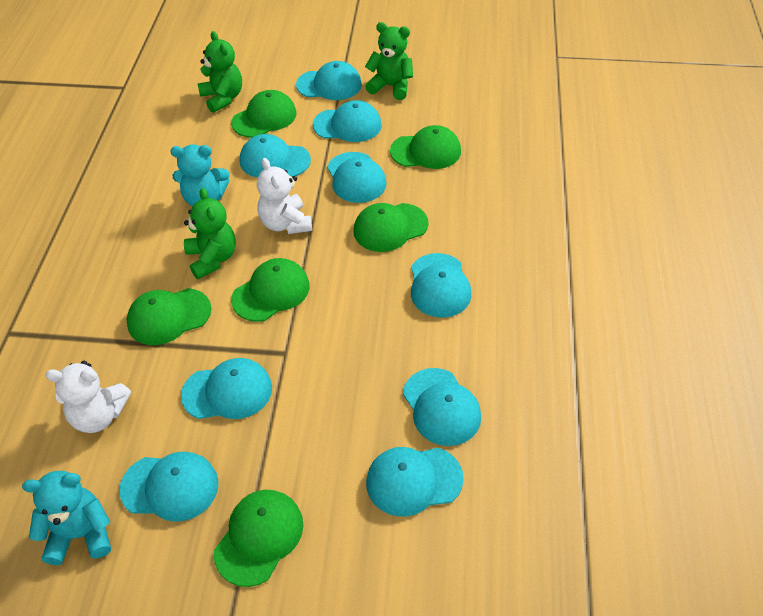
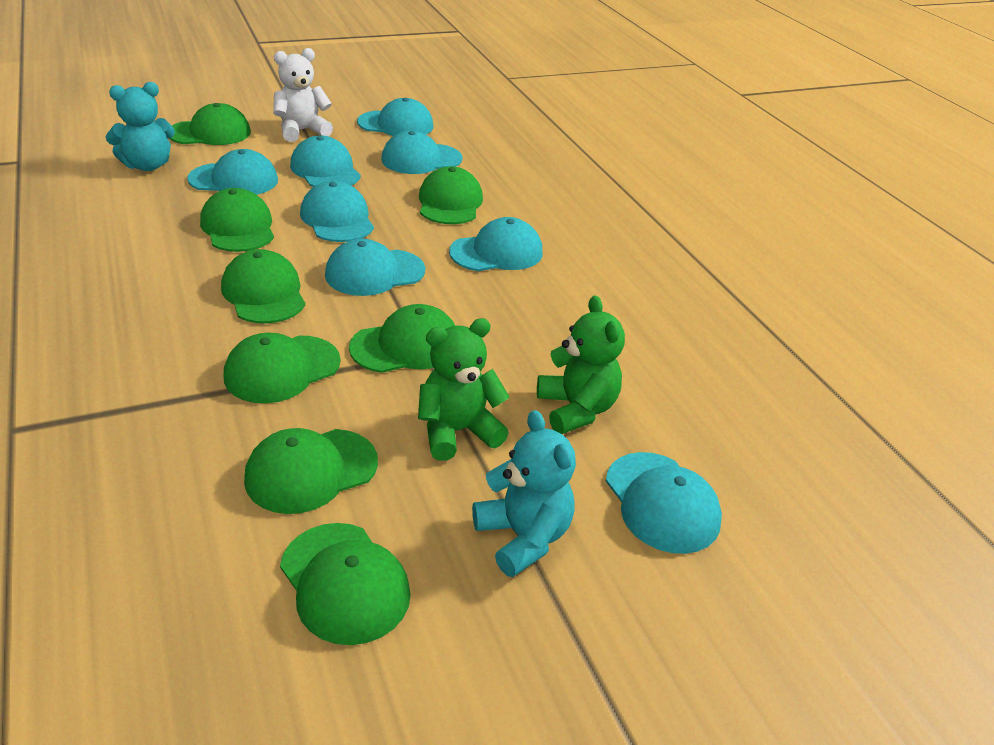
green cap: 6 -> 8
green teddy bear: 3 -> 2
turquoise cap: 9 -> 8
white teddy bear: 2 -> 1

